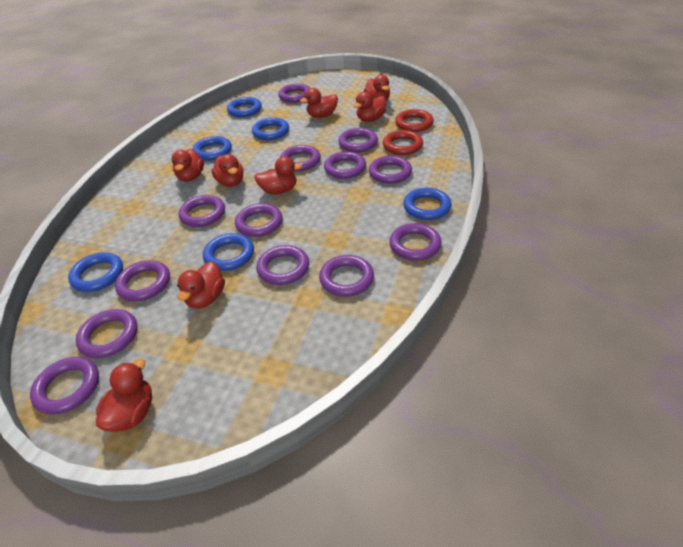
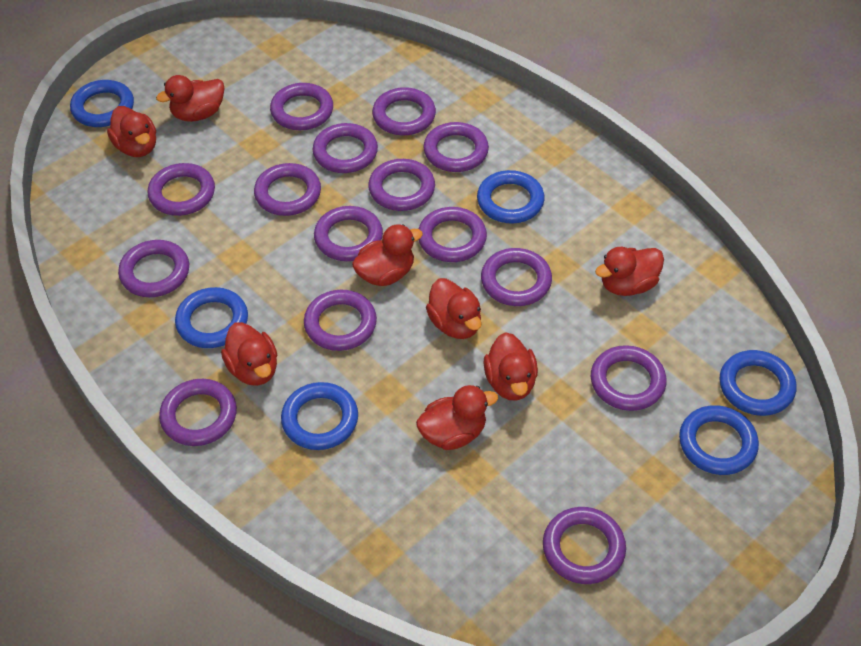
purple ring: 13 -> 15
red ring: 2 -> 0

